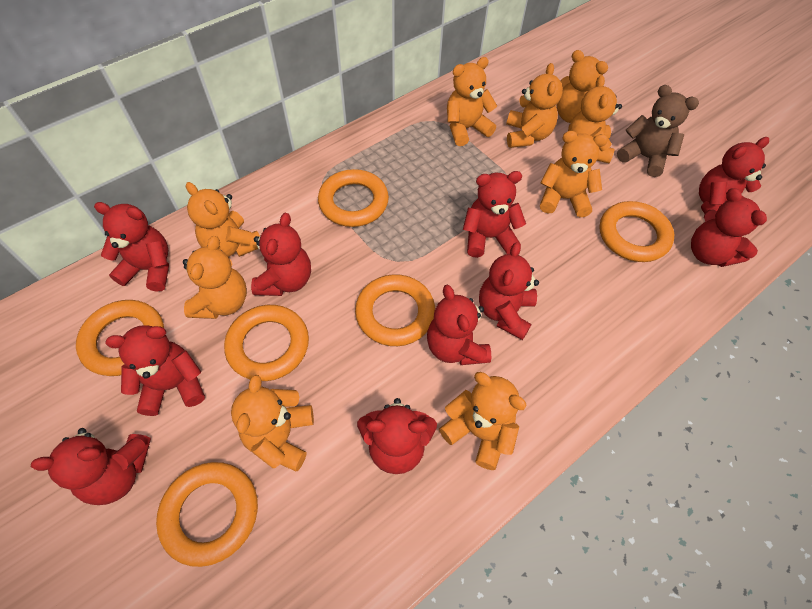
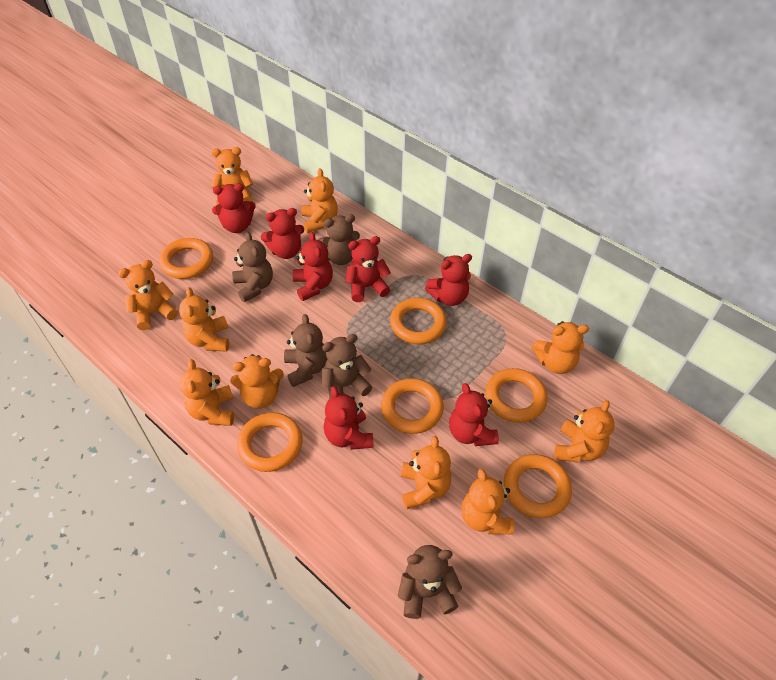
brown teddy bear: 1 -> 5
orange teddy bear: 9 -> 10
red teddy bear: 10 -> 7

